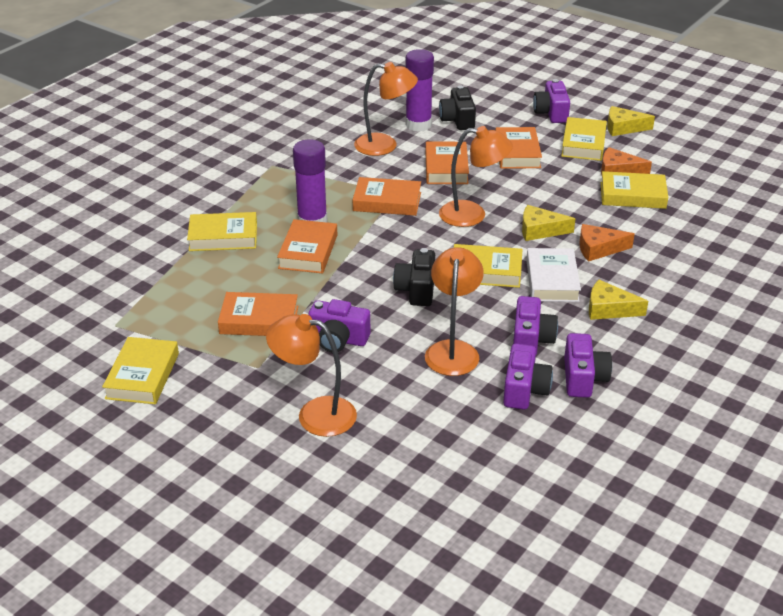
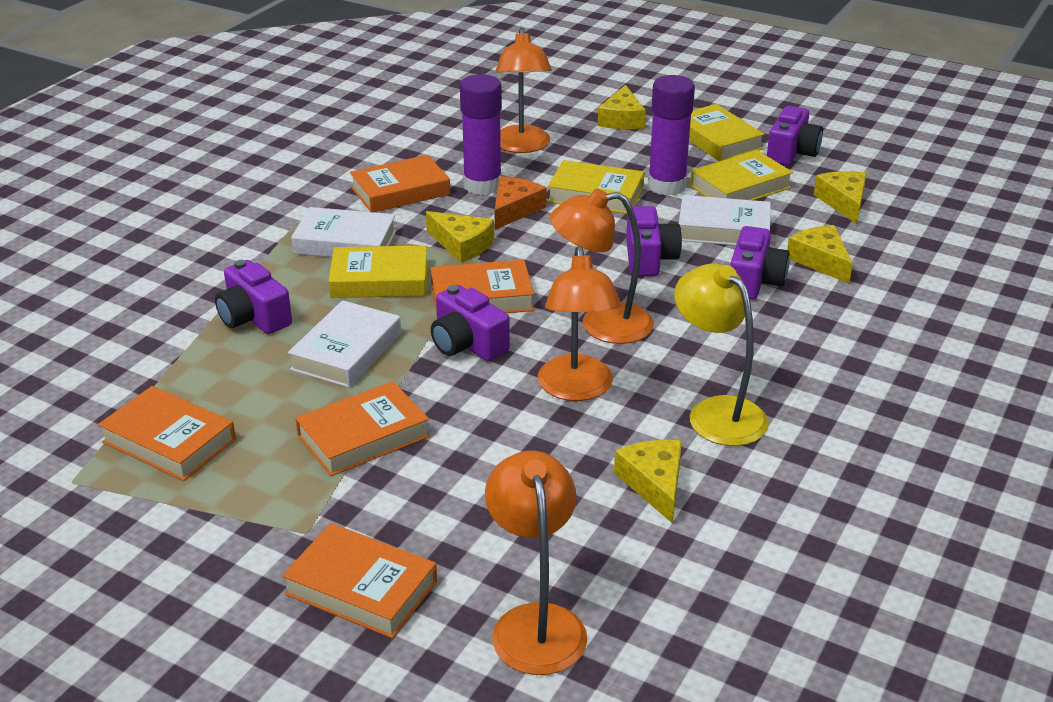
black camera: 2 -> 0
orange cheese: 2 -> 1
white book: 1 -> 3
yellow book: 5 -> 4
yellow cheese: 3 -> 5
yellow lamp: 0 -> 1

